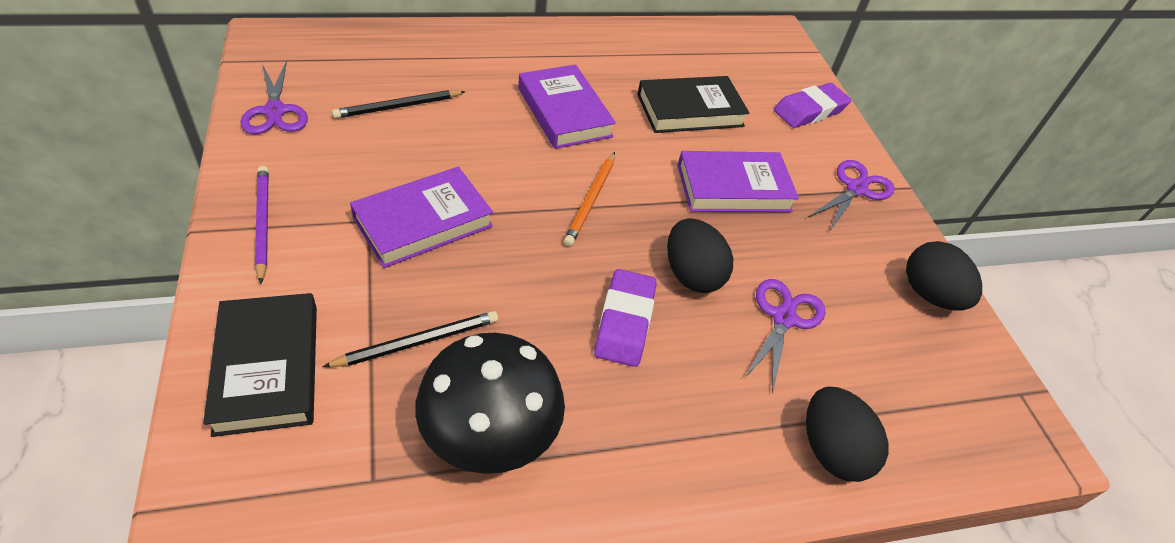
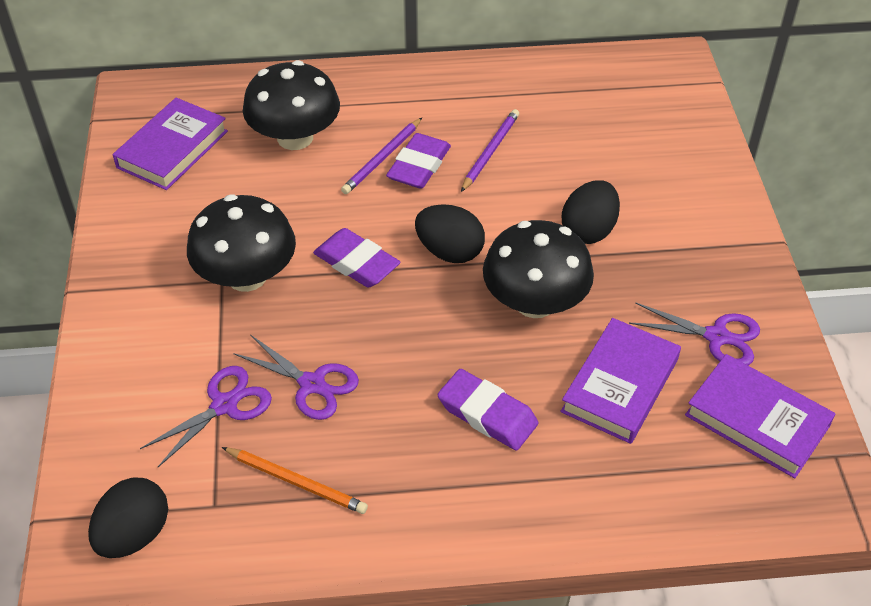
black book: 2 -> 0
black mushroom: 1 -> 3
black pencil: 2 -> 0
purple eraser: 2 -> 3
purple pencil: 1 -> 2

